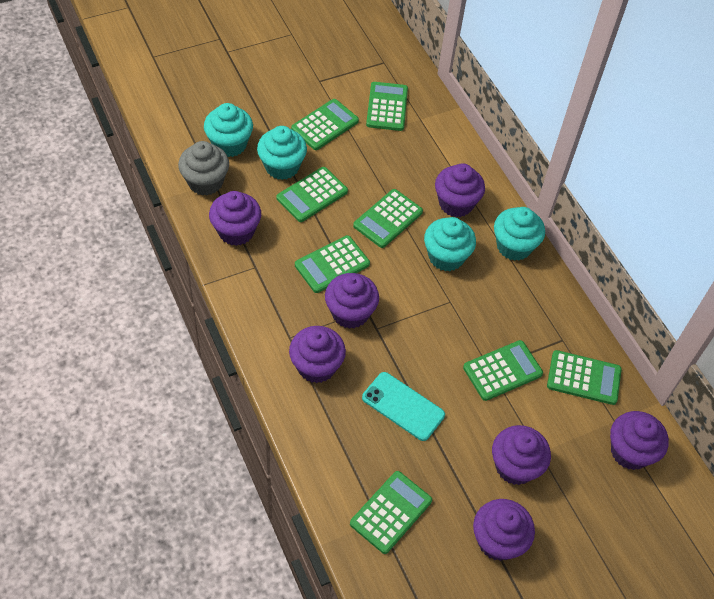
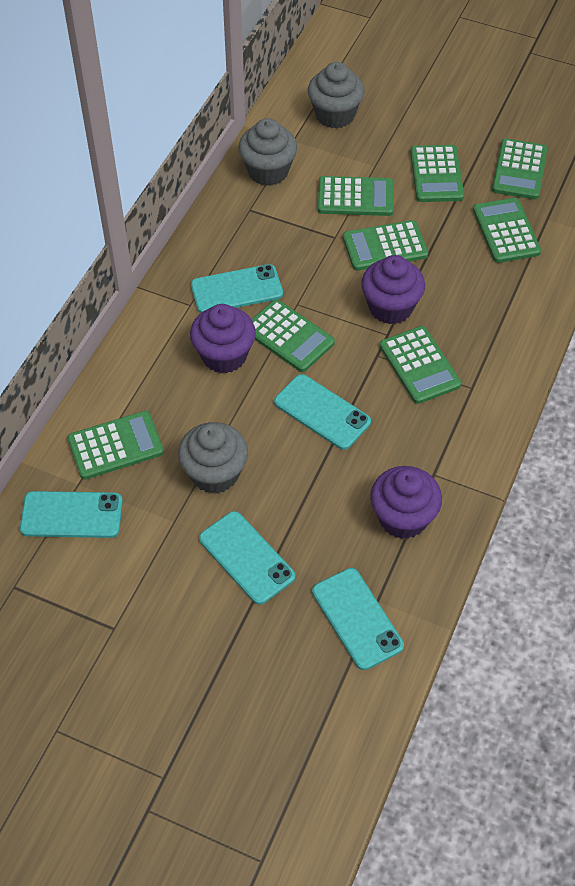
grey cupcake: 1 -> 3
purple cupcake: 7 -> 3
turquoise cupcake: 4 -> 0
turquoise phone: 1 -> 5

